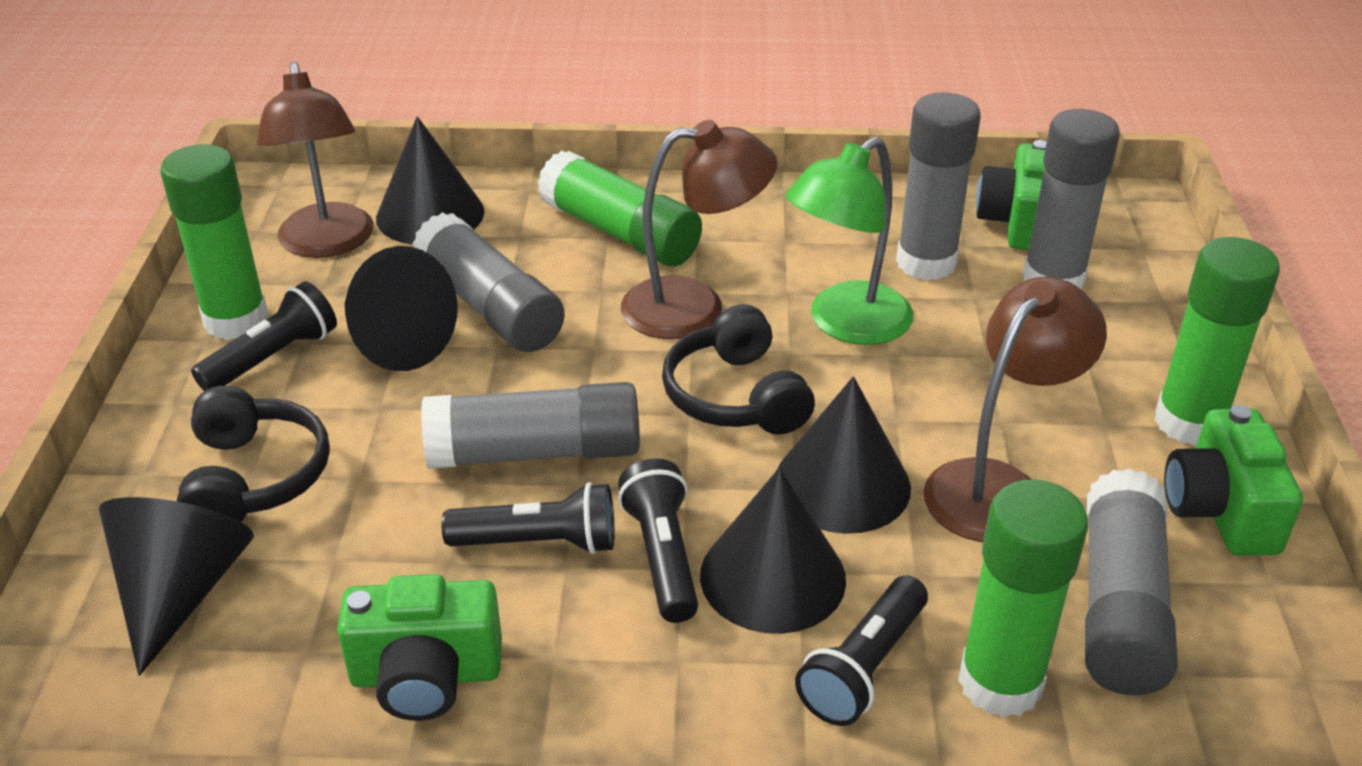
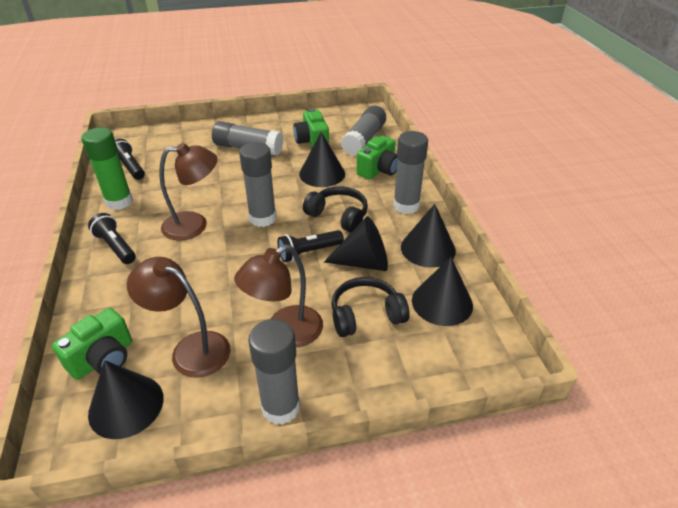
black flashlight: 4 -> 3
green glue stick: 4 -> 1
green lamp: 1 -> 0

